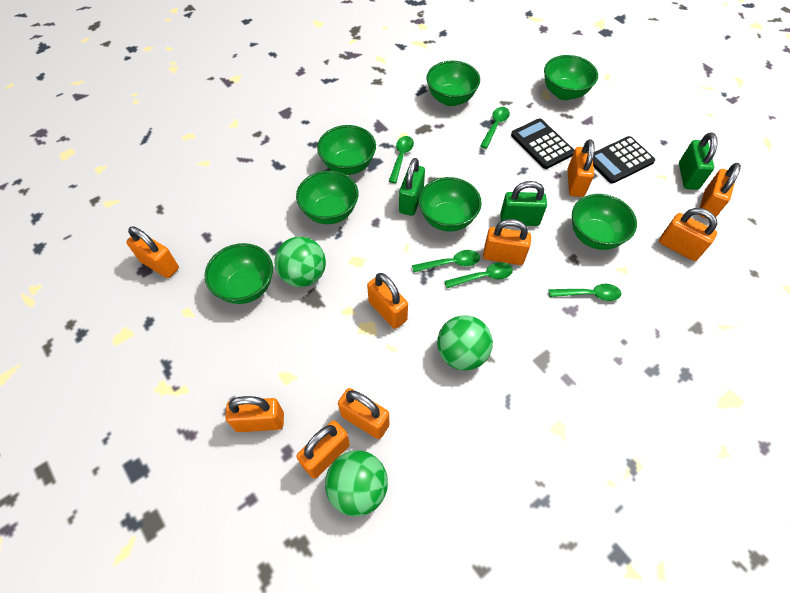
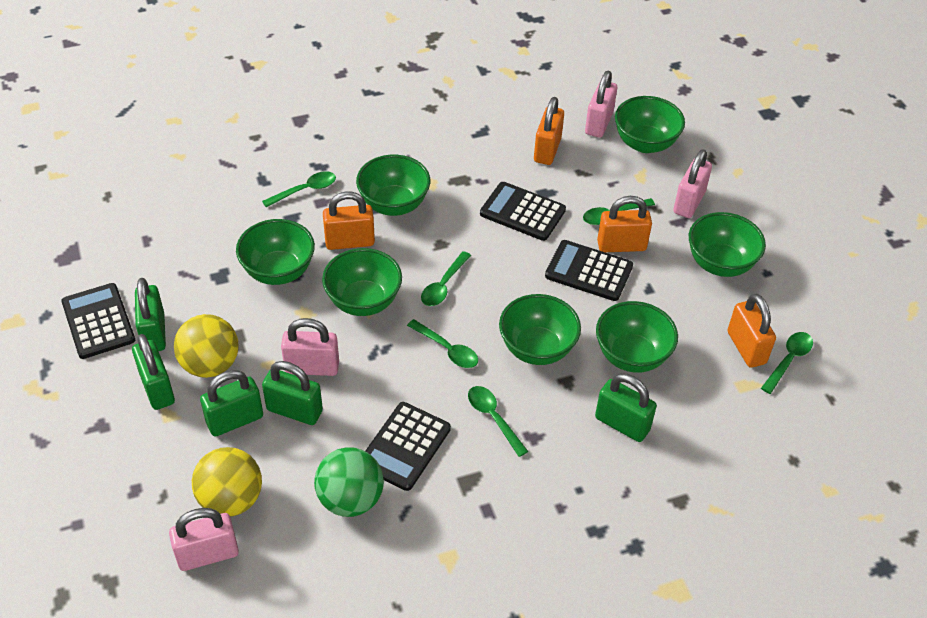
black calculator: 2 -> 4
green ball: 3 -> 1
green padlock: 3 -> 5
green spoon: 5 -> 6
orange padlock: 9 -> 4
pink padlock: 0 -> 4
yellow ball: 0 -> 2

